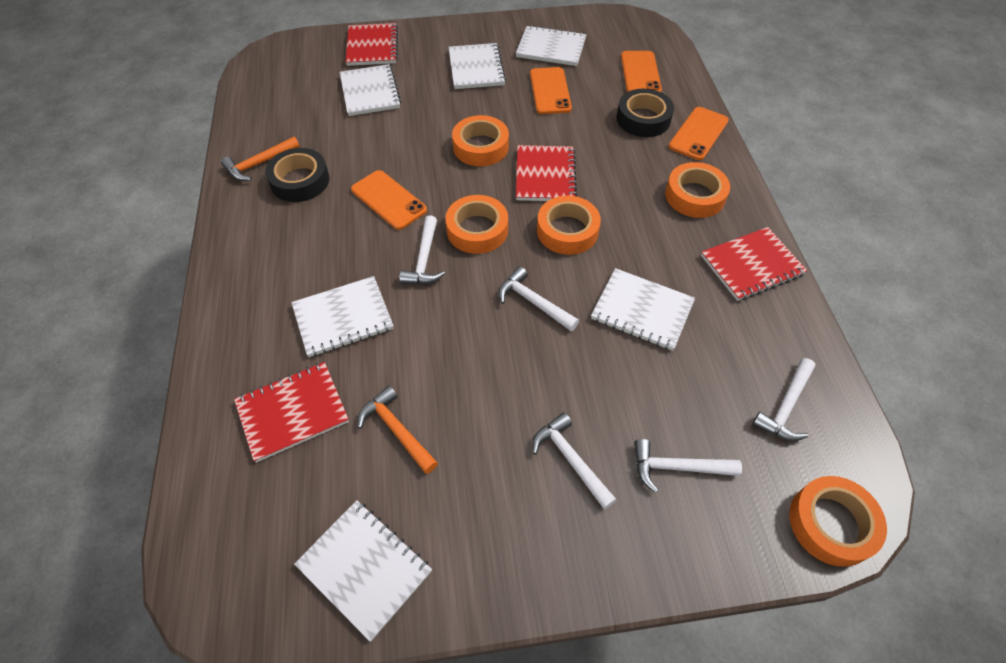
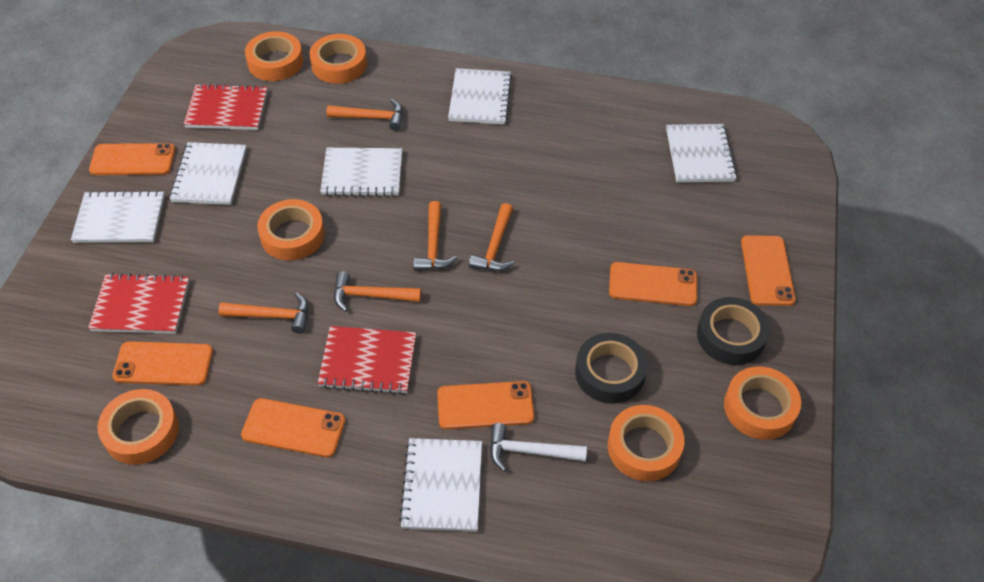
orange hammer: 2 -> 5
orange phone: 4 -> 6
orange tape: 5 -> 6
red notebook: 4 -> 3
white hammer: 5 -> 1

